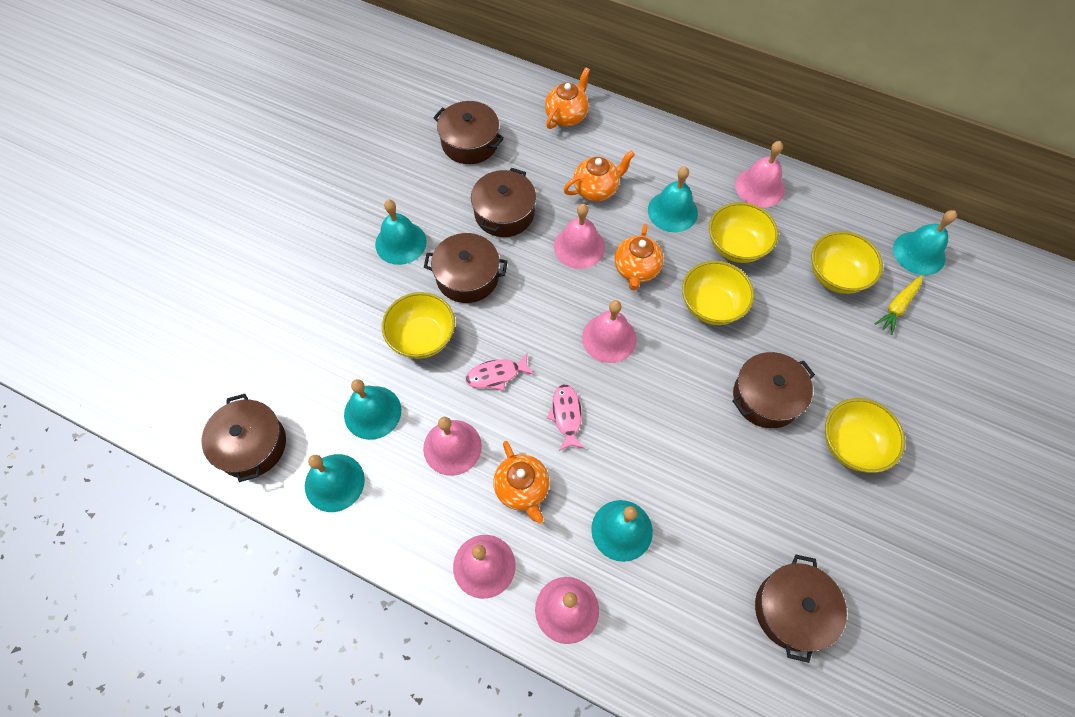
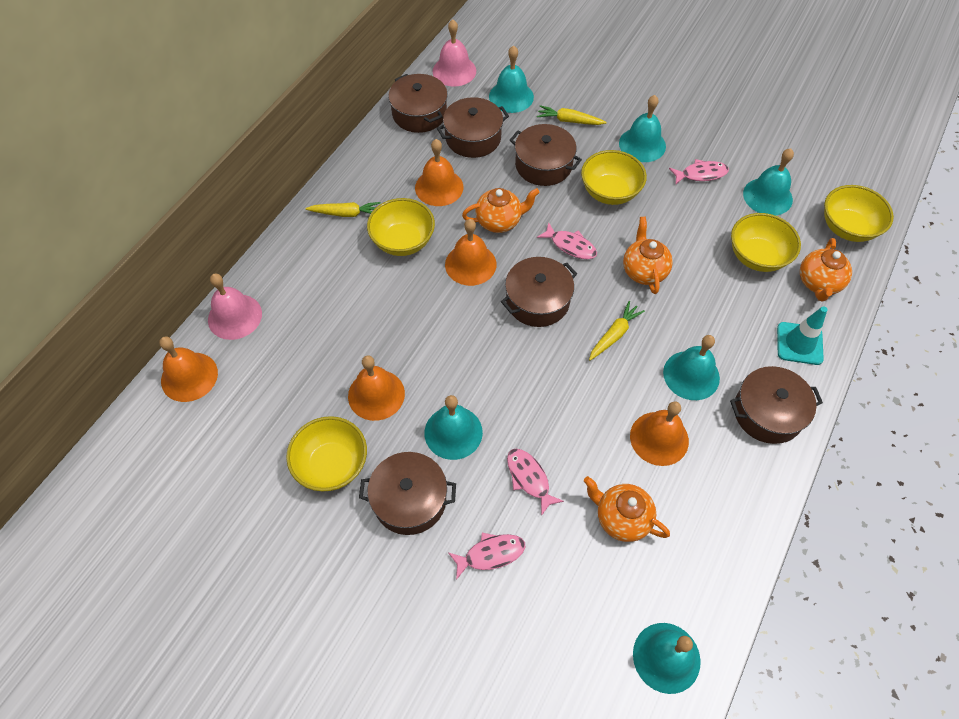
orange bell: 0 -> 5
pink bell: 6 -> 2
pink fish: 2 -> 4
turquoise traffic cone: 0 -> 1
yellow carrot: 1 -> 3

